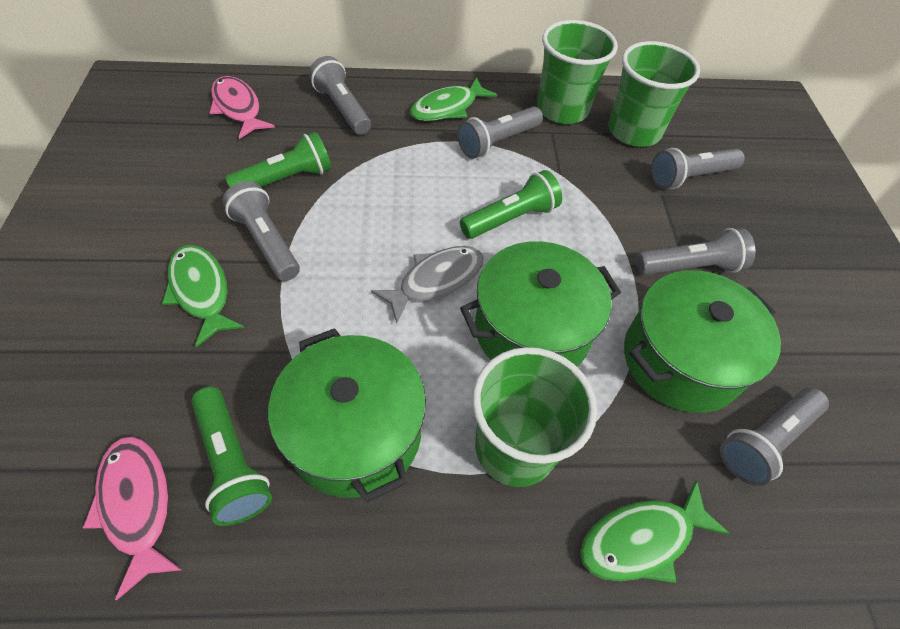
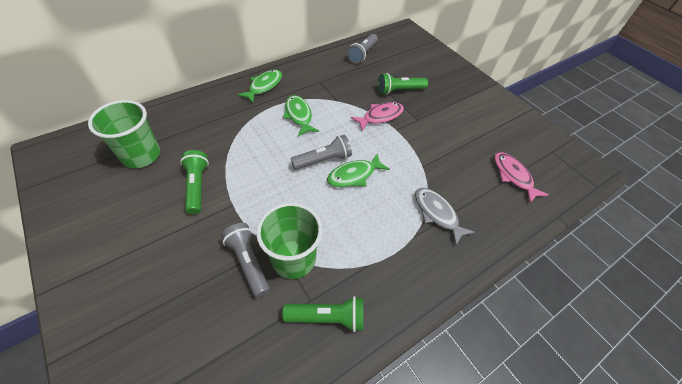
green cup: 3 -> 2
green pot: 3 -> 0
grey flashlight: 6 -> 3

